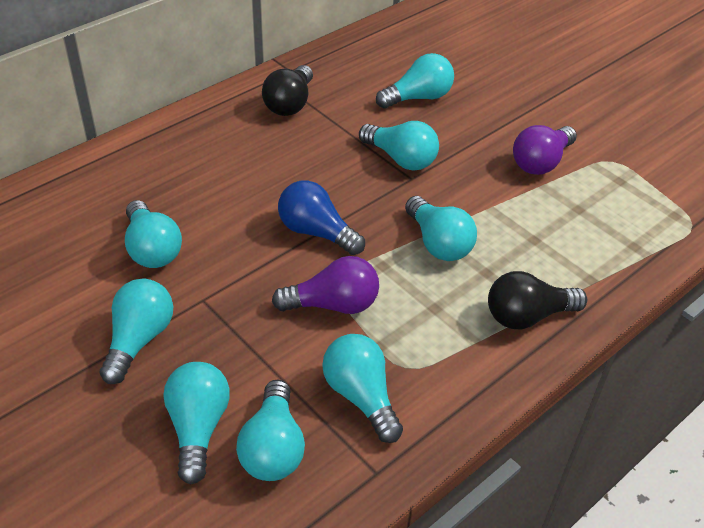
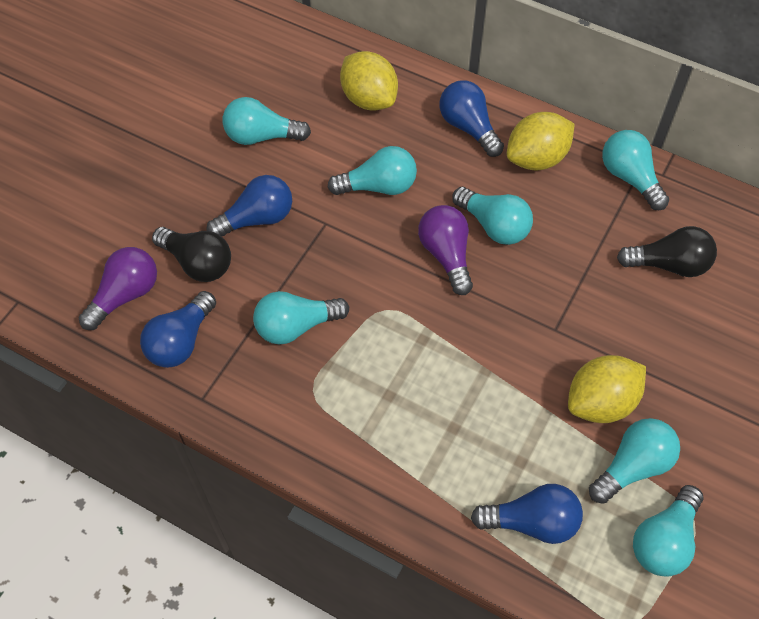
blue light bulb: 1 -> 4
turquoise light bulb: 8 -> 7
yellow lemon: 0 -> 3

